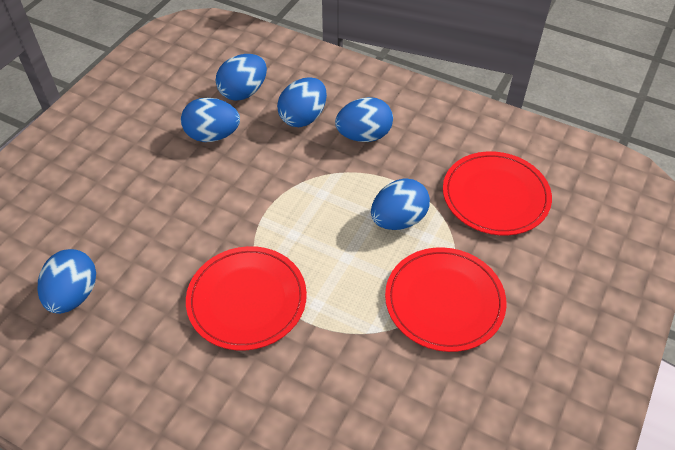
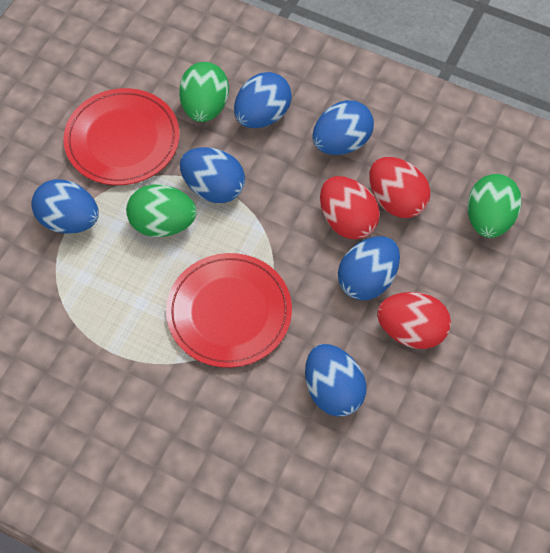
green egg: 0 -> 3
red egg: 0 -> 3
red plate: 3 -> 2

